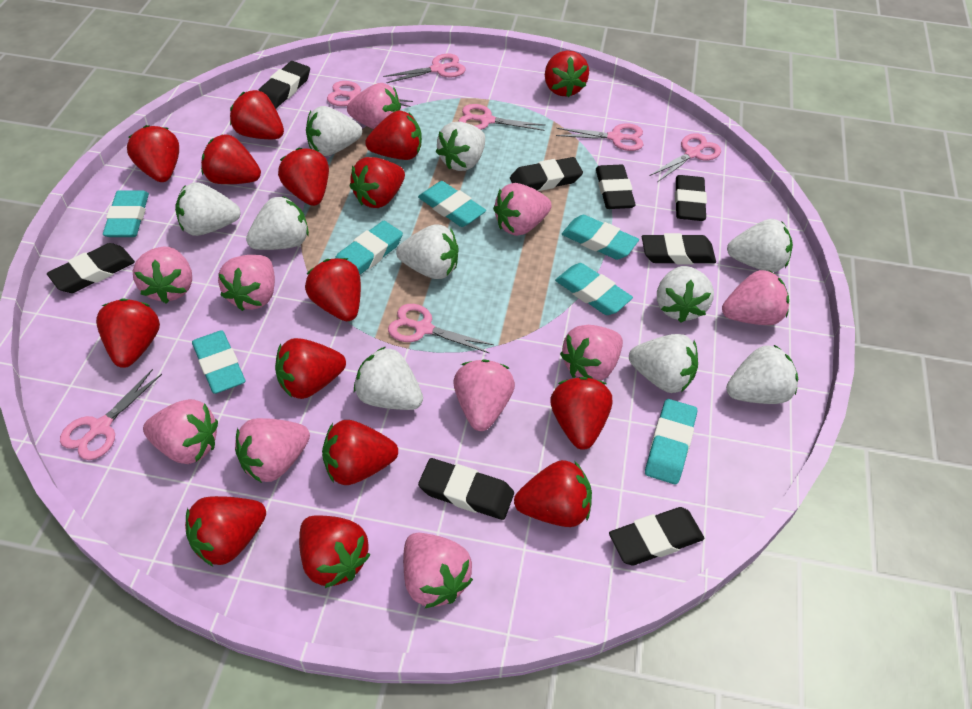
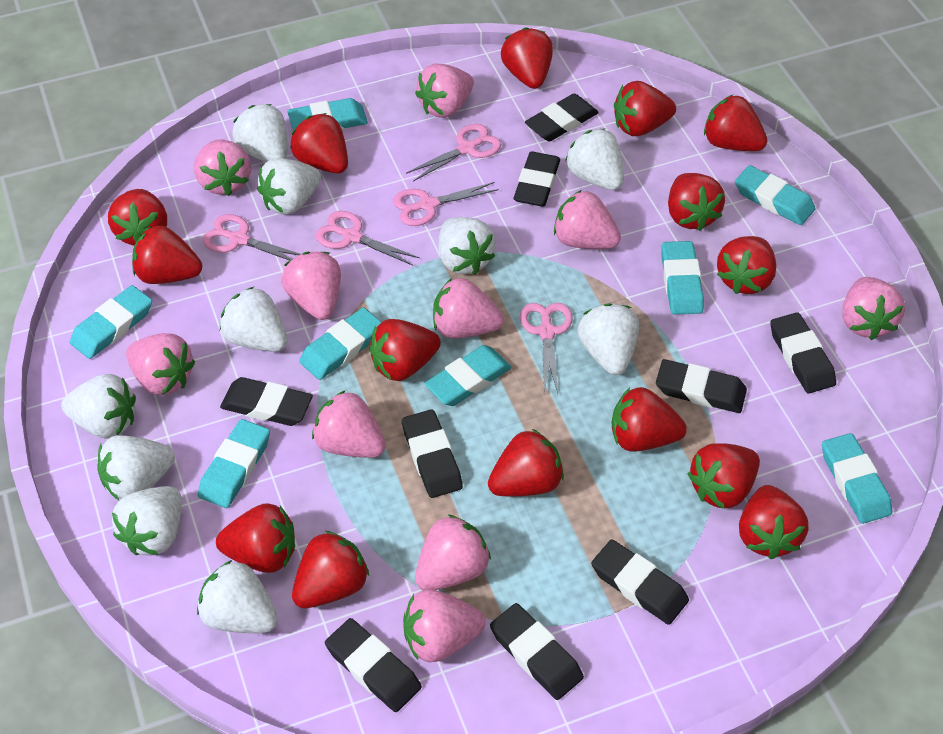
black eraser: 8 -> 9
pink scissors: 7 -> 5
turquoise eraser: 7 -> 8

